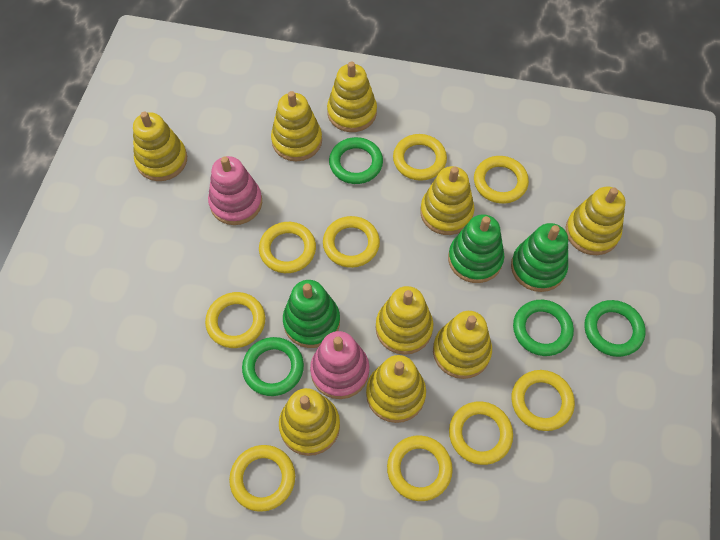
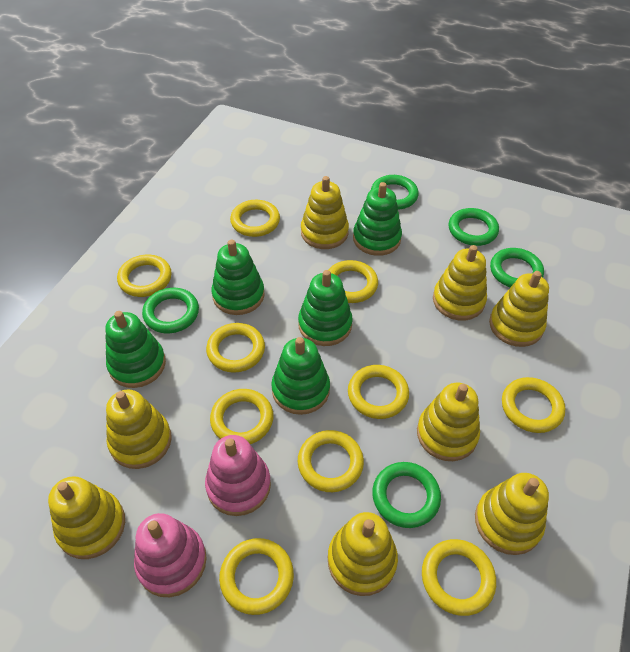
green ring: 4 -> 5
green stacking toy: 3 -> 5
yellow ring: 9 -> 10
yellow stacking toy: 9 -> 8

